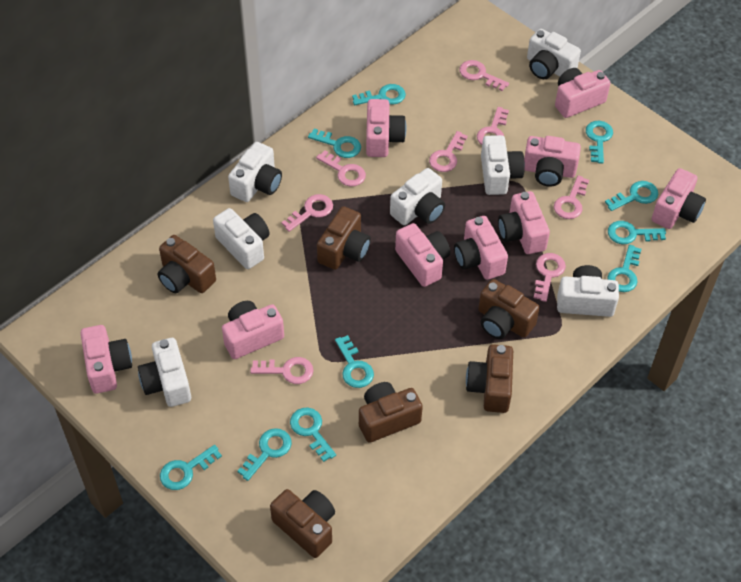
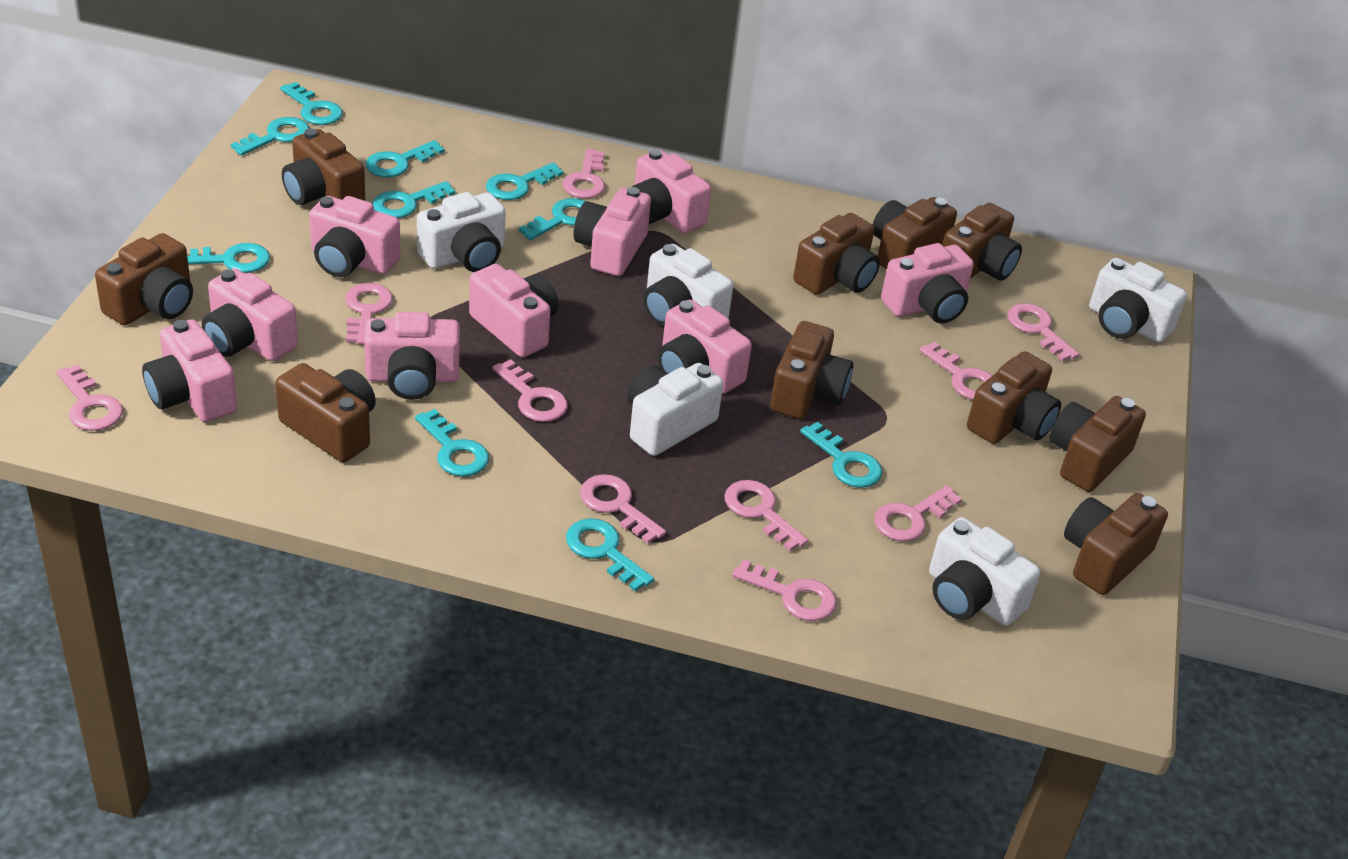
brown camera: 6 -> 10
pink key: 8 -> 10
white camera: 7 -> 5

